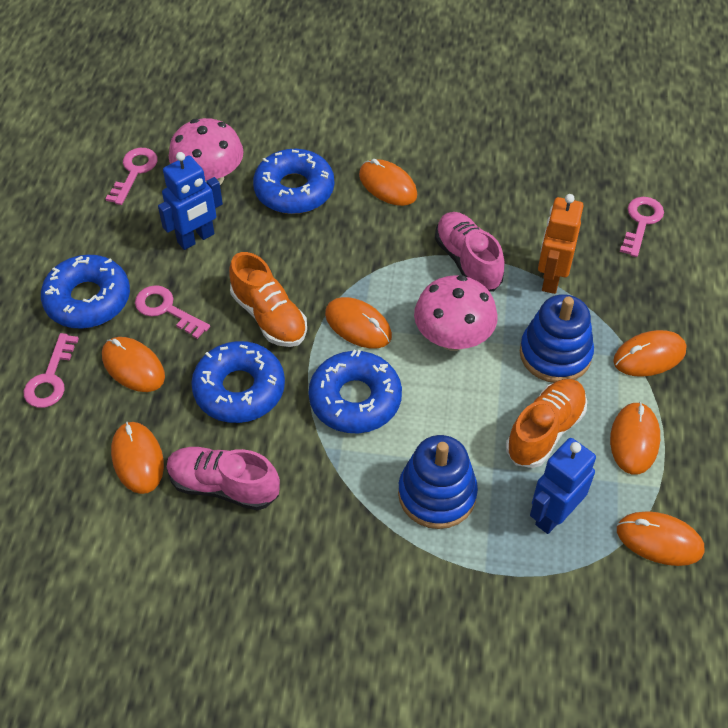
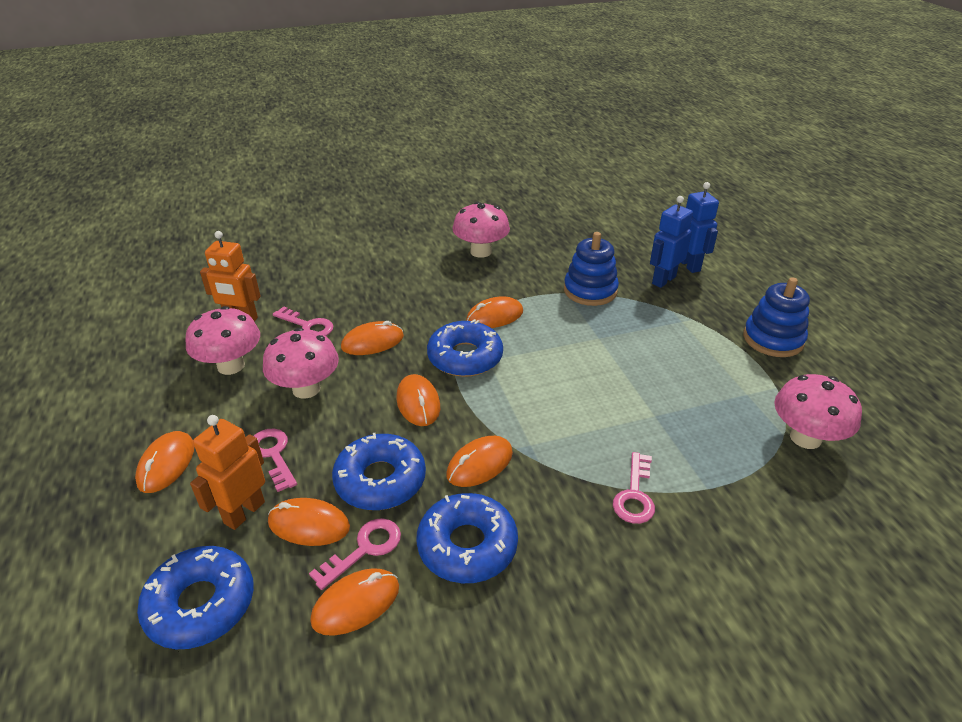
orange robot: 1 -> 2
orange shoe: 2 -> 0
pink mushroom: 2 -> 4
pink shoe: 2 -> 0

